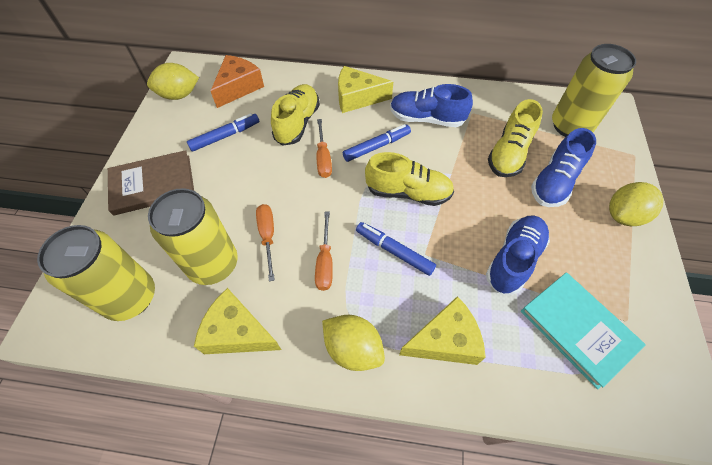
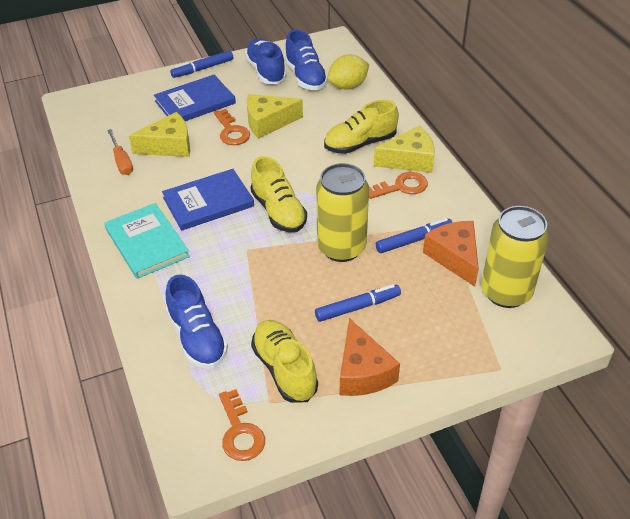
blue book: 0 -> 2
brown book: 1 -> 0
orange cheese: 1 -> 2
orange key: 0 -> 3
orange screwdriver: 3 -> 1
yellow can: 3 -> 2
yellow lemon: 3 -> 1

